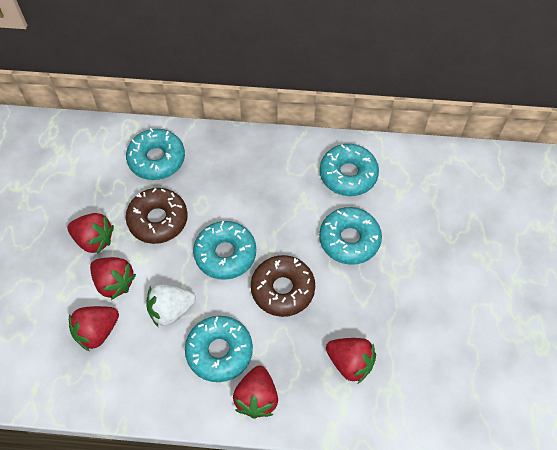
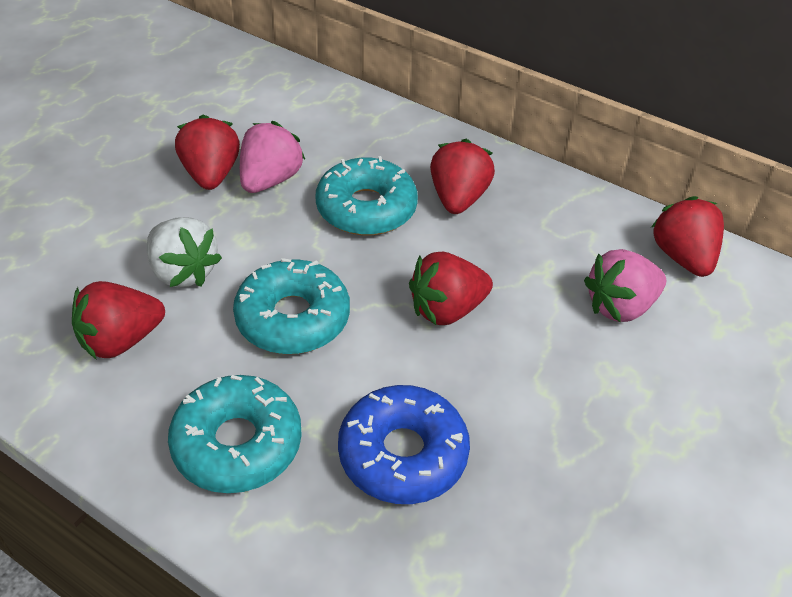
blue donut: 0 -> 1
brown donut: 2 -> 0
pink strawberry: 0 -> 2
turquoise donut: 5 -> 3

